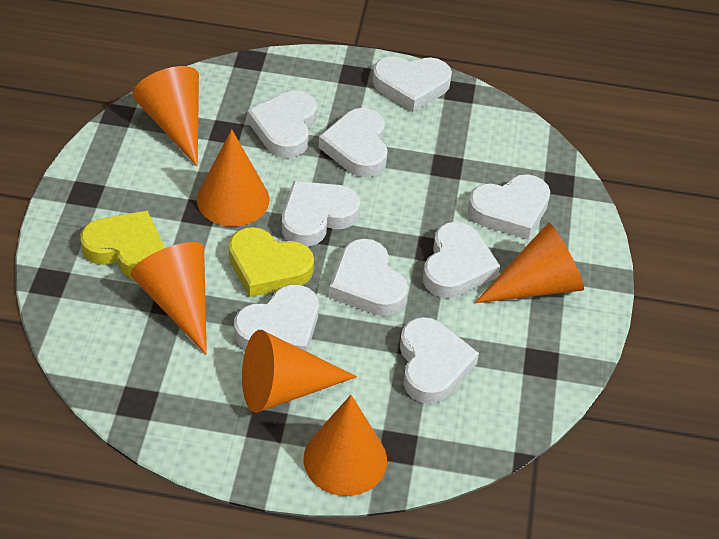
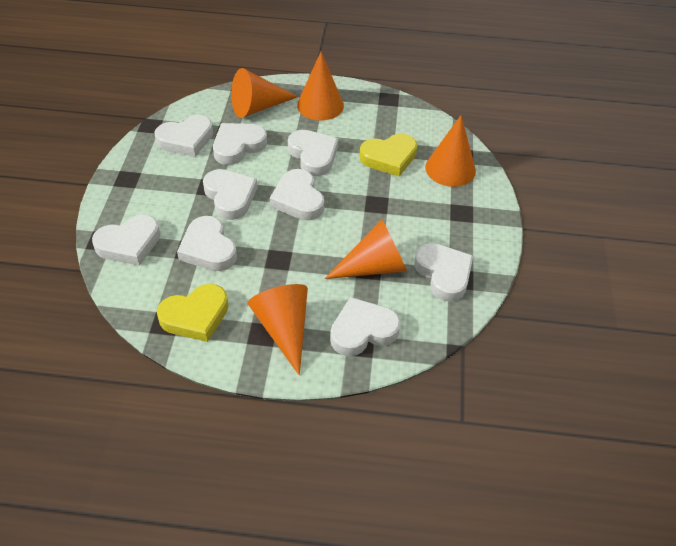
orange cone: 6 -> 5

